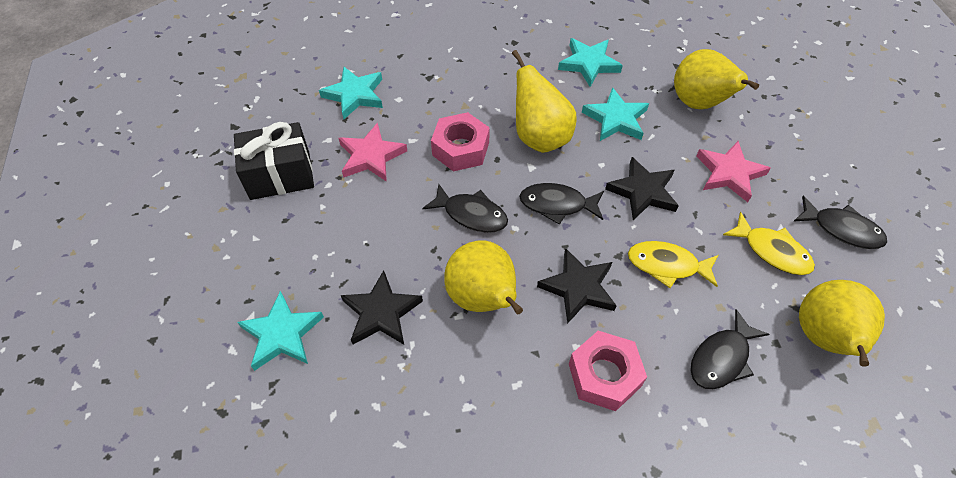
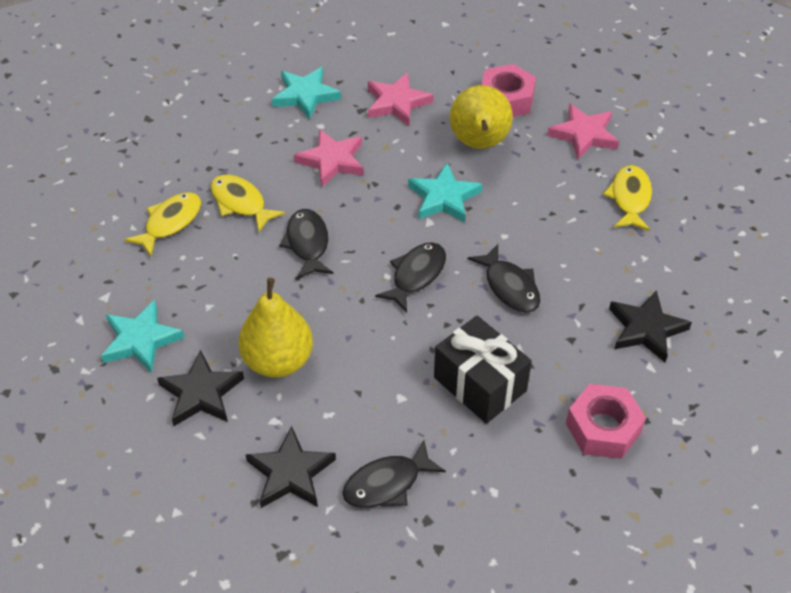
pink star: 2 -> 3
turquoise star: 4 -> 3
yellow fish: 2 -> 3
yellow pear: 4 -> 2

